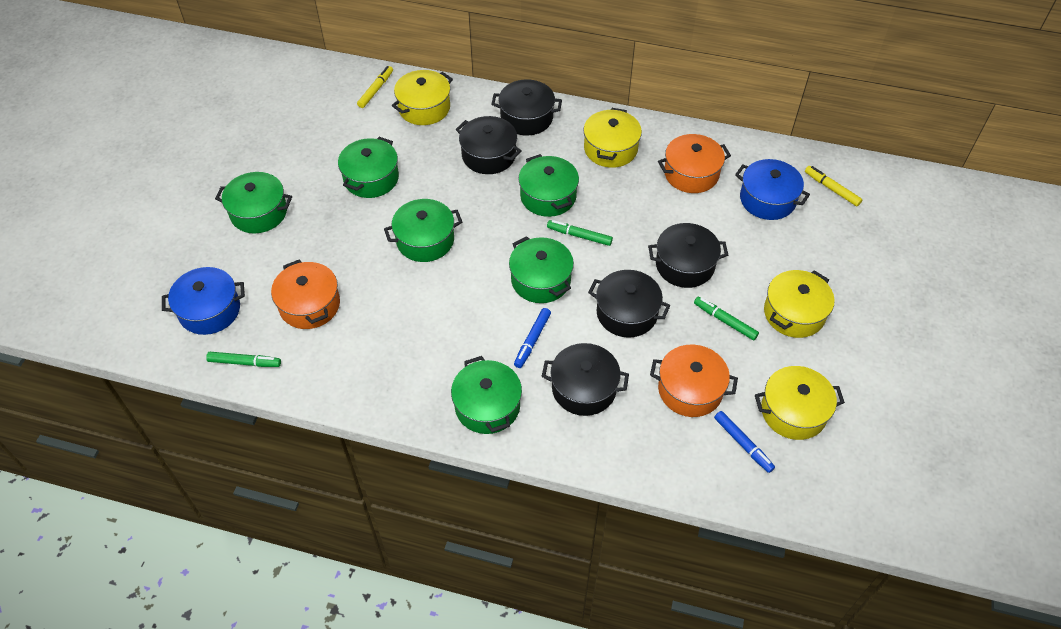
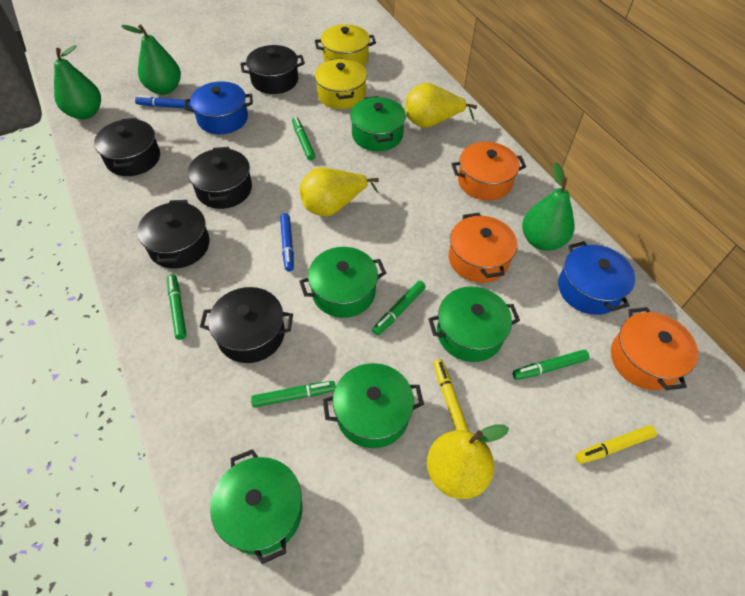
green marker: 3 -> 5
green pear: 0 -> 3
green pot: 6 -> 5
yellow pear: 0 -> 3
yellow pot: 4 -> 2

